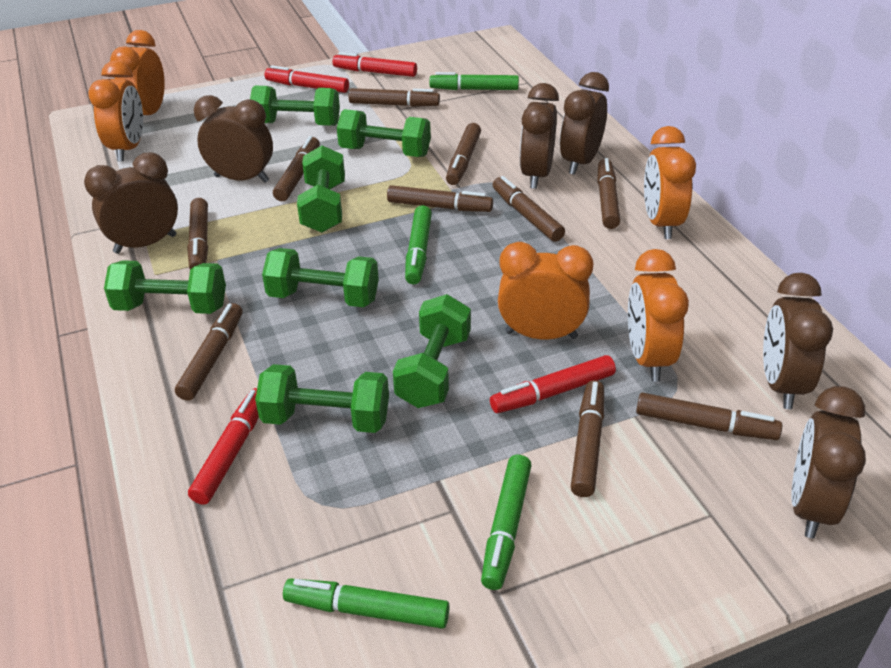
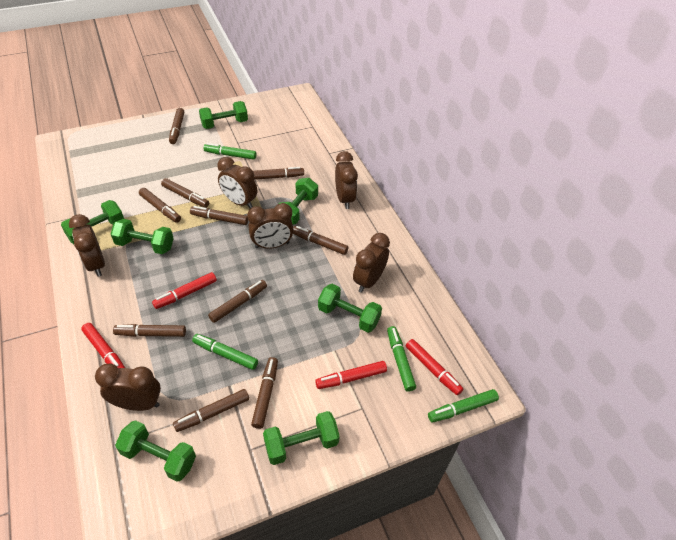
orange clock: 5 -> 0

